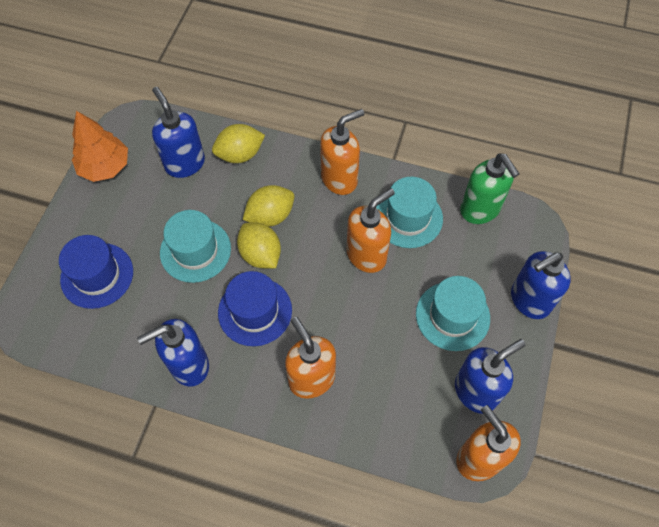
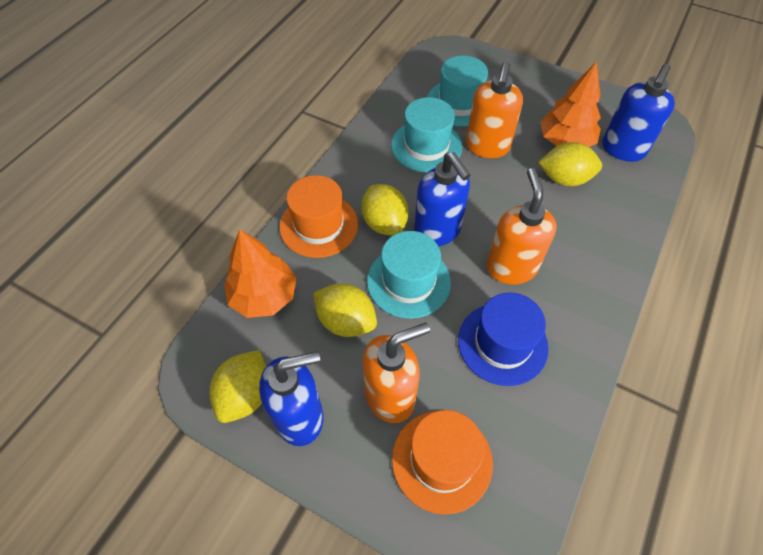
blue hat: 2 -> 1
blue soap dispenser: 4 -> 3
green soap dispenser: 1 -> 0
orange hat: 0 -> 2
orange soap dispenser: 4 -> 3
orange tree: 1 -> 2
yellow lemon: 3 -> 4

